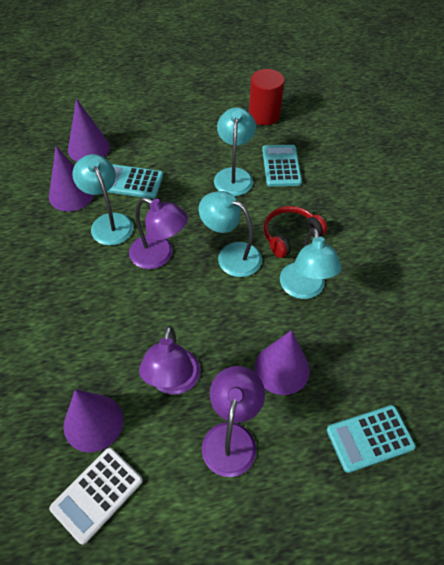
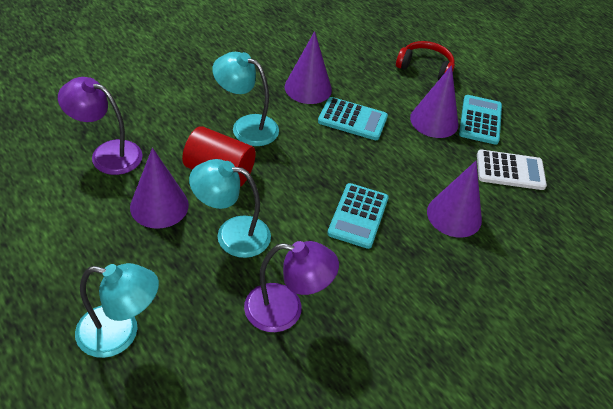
purple lamp: 3 -> 2
turquoise lamp: 4 -> 3

